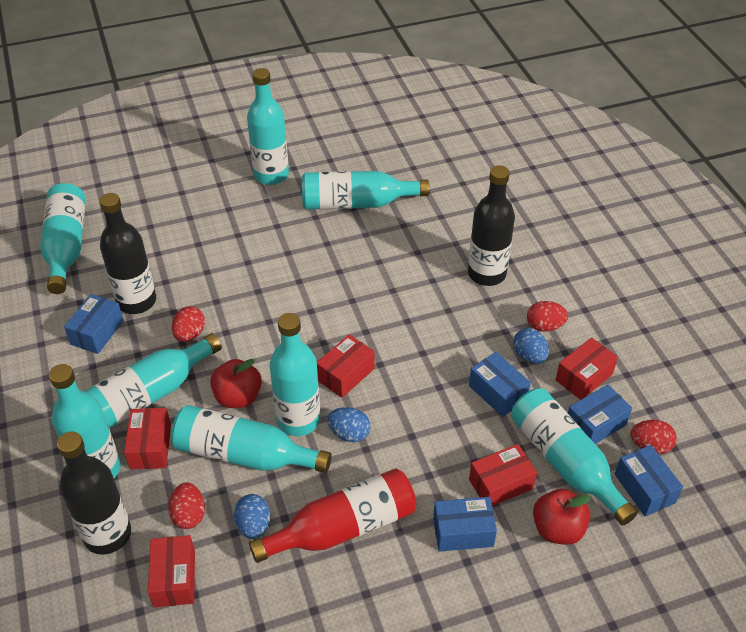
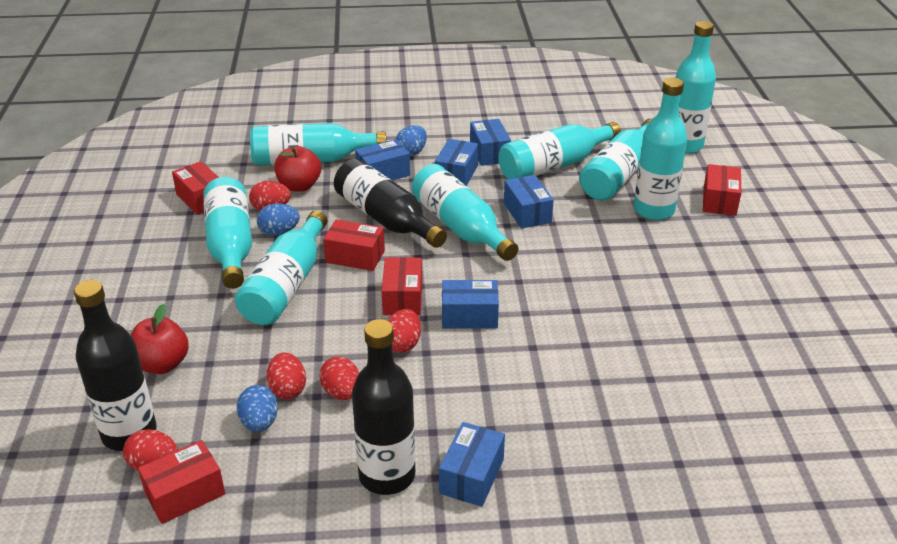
blue box: 5 -> 6
red bottle: 1 -> 0
red egg: 4 -> 5

